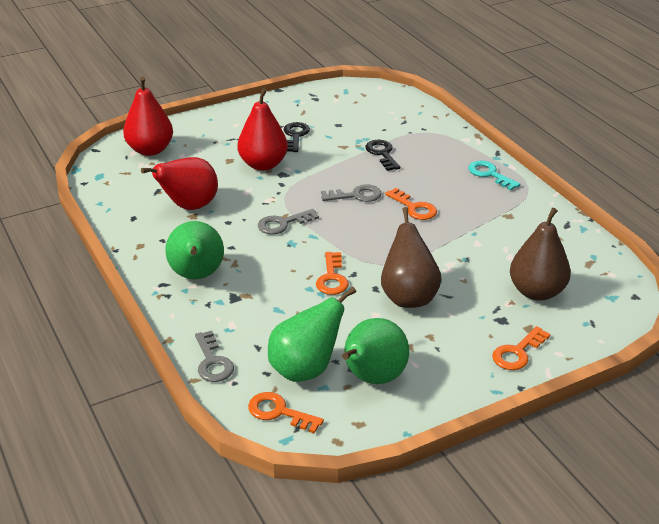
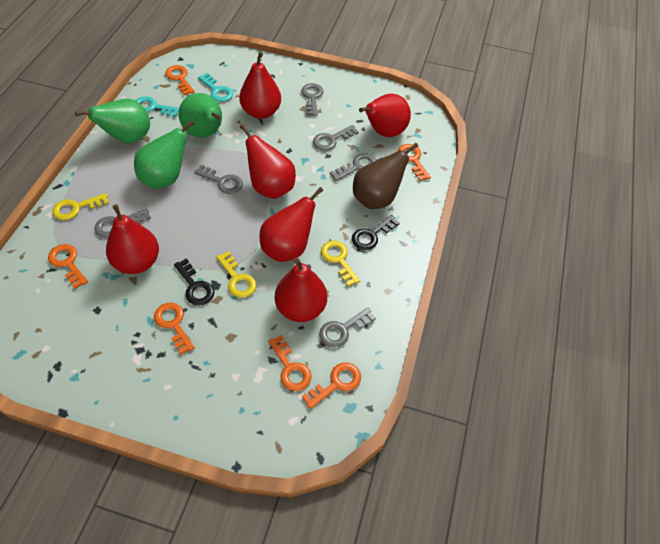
brown pear: 2 -> 1
grey key: 3 -> 6
orange key: 4 -> 6
red pear: 3 -> 6
turquoise key: 1 -> 2
yellow key: 0 -> 3

